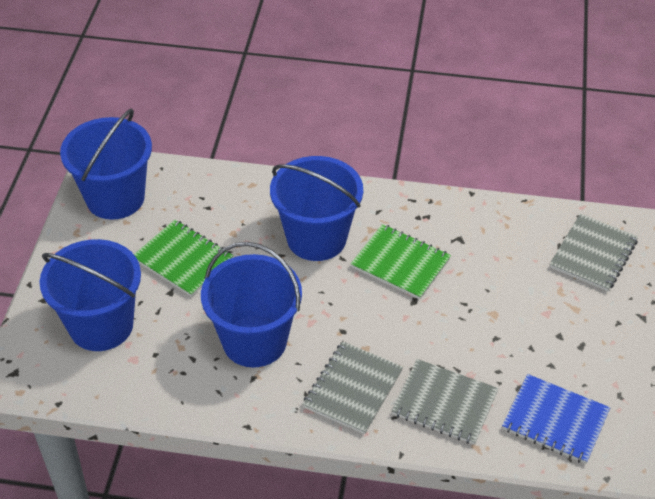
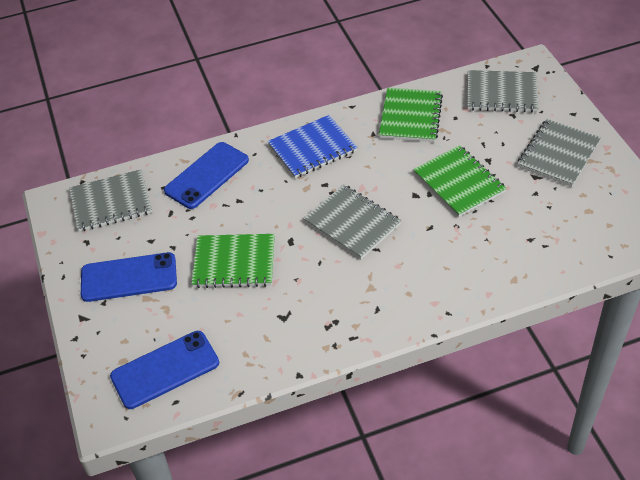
blue bucket: 4 -> 0
blue phone: 0 -> 3
green notebook: 2 -> 3
grey notebook: 3 -> 4

